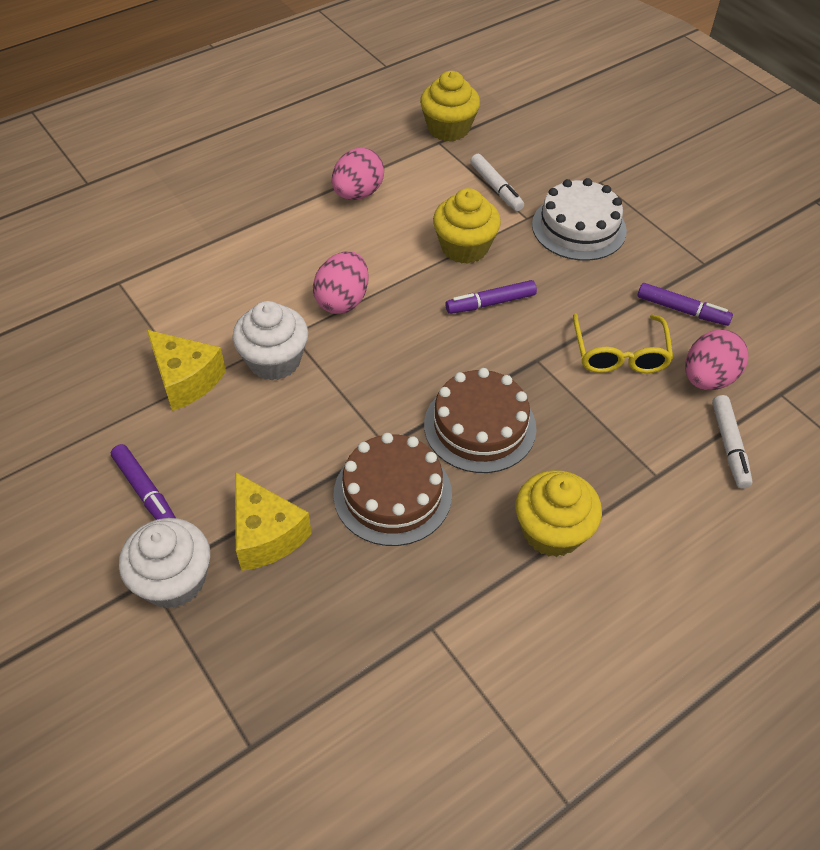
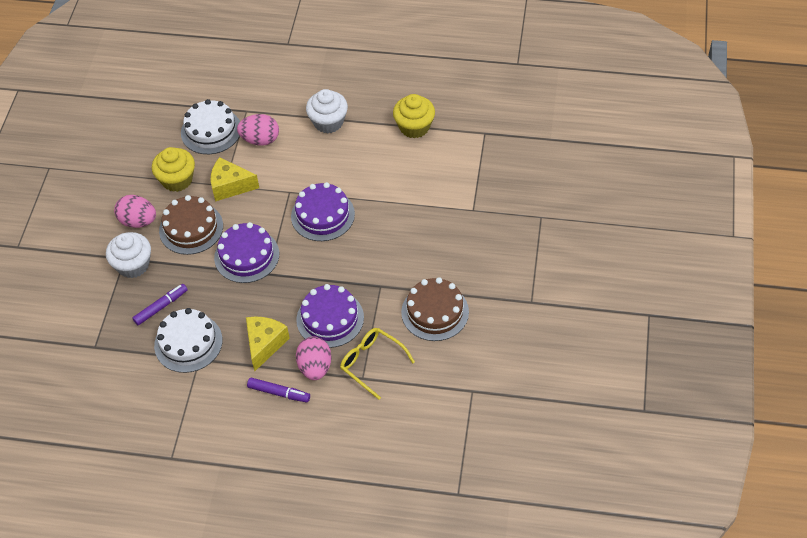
purple cake: 0 -> 3
purple marker: 3 -> 2
white cake: 1 -> 2
white marker: 2 -> 0
yellow cupcake: 3 -> 2

